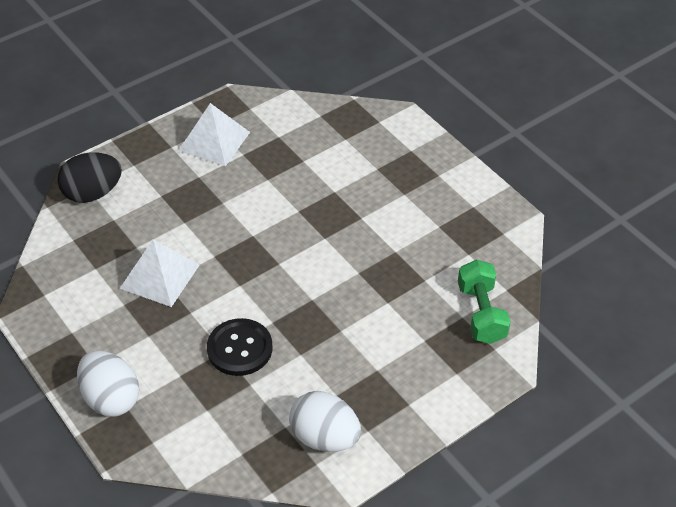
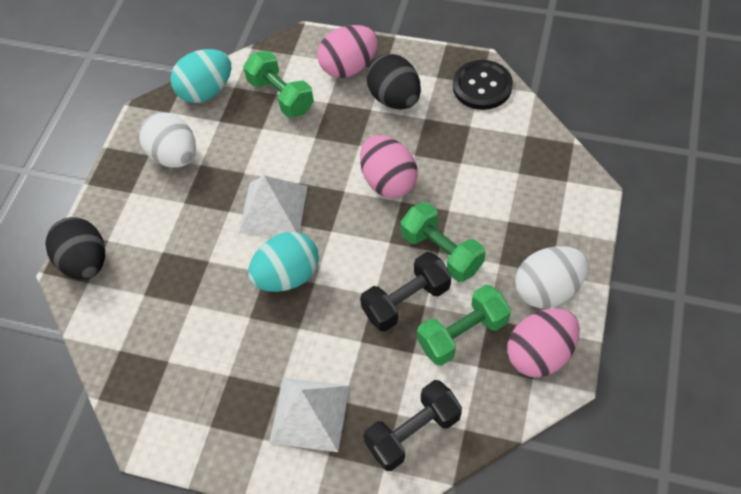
black dumbbell: 0 -> 2
black egg: 1 -> 2
green dumbbell: 1 -> 3
pink egg: 0 -> 3
turquoise egg: 0 -> 2

